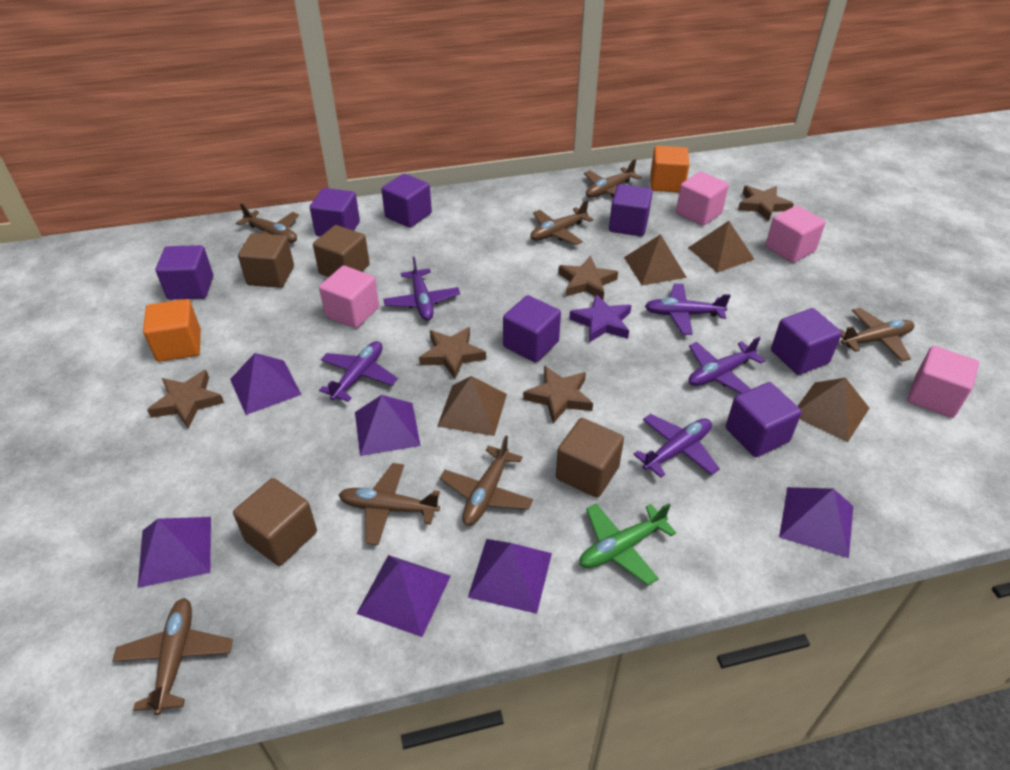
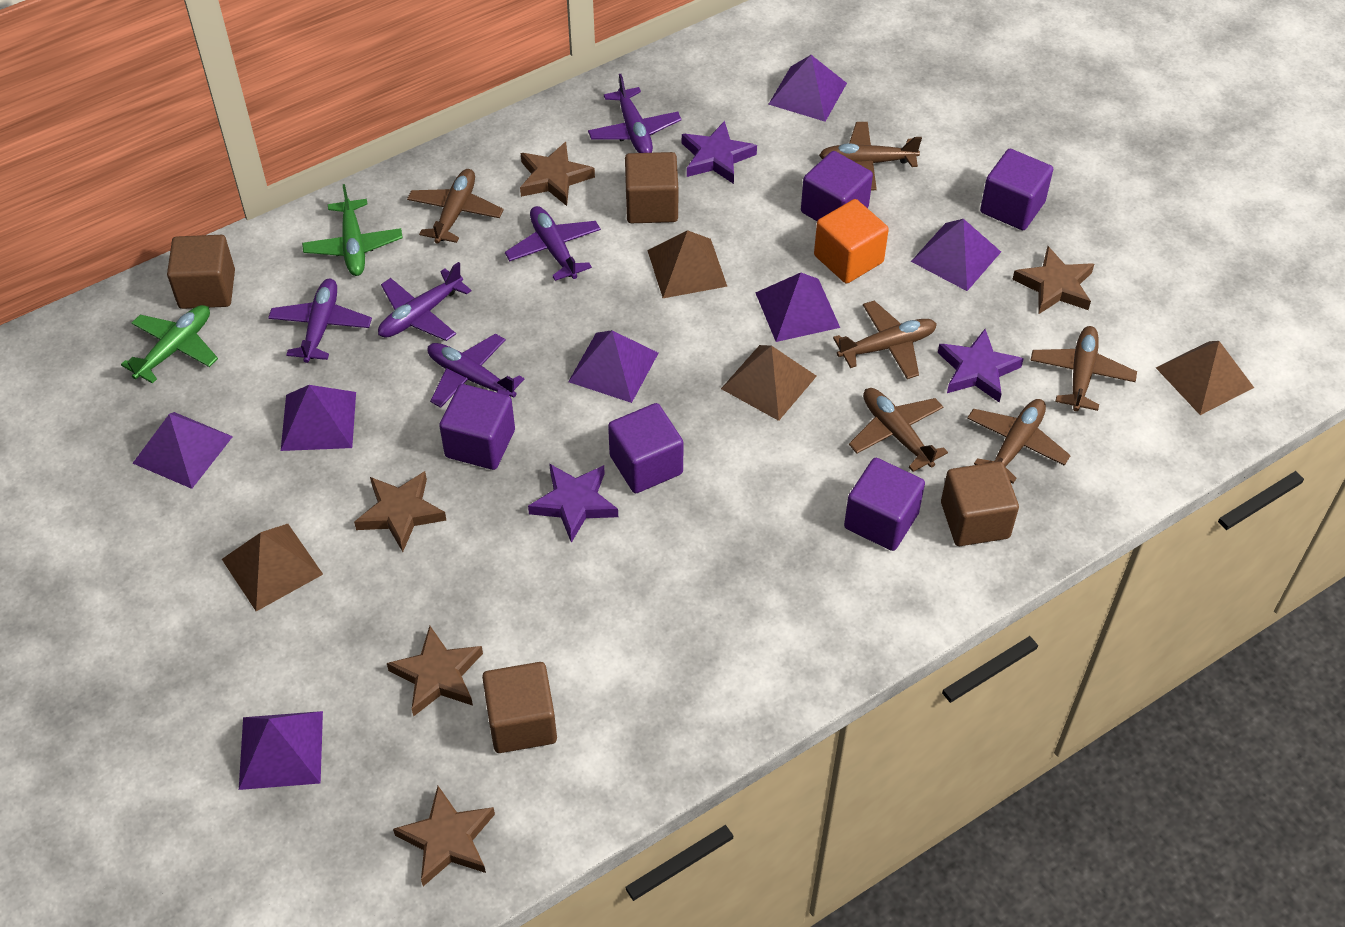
brown plane: 7 -> 6
green plane: 1 -> 2
orange cube: 2 -> 1
pink cube: 4 -> 0
purple cube: 7 -> 5
purple pyramid: 6 -> 7
purple star: 1 -> 3

